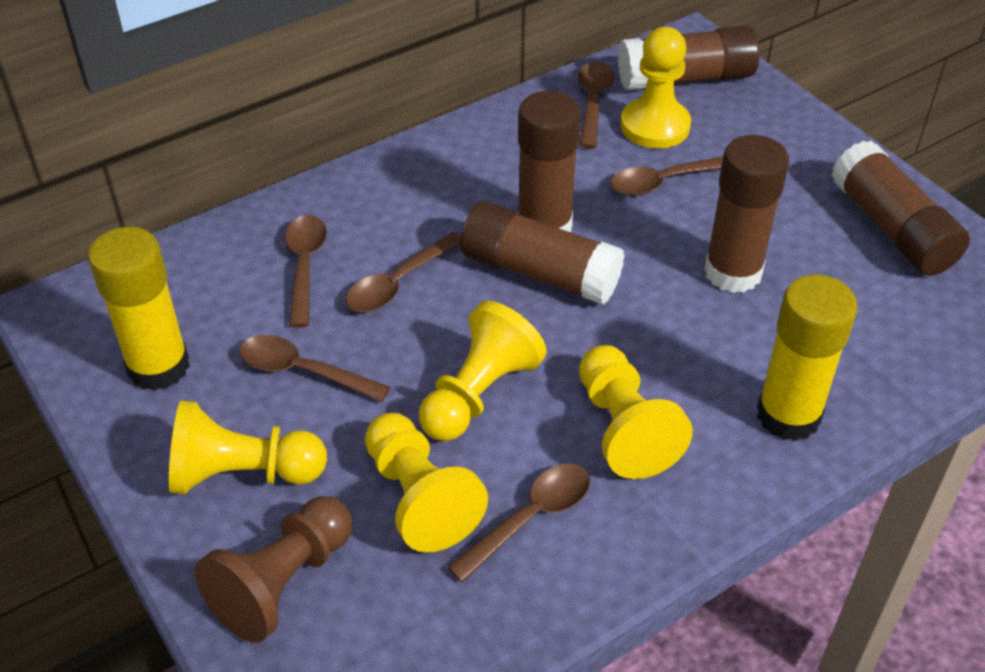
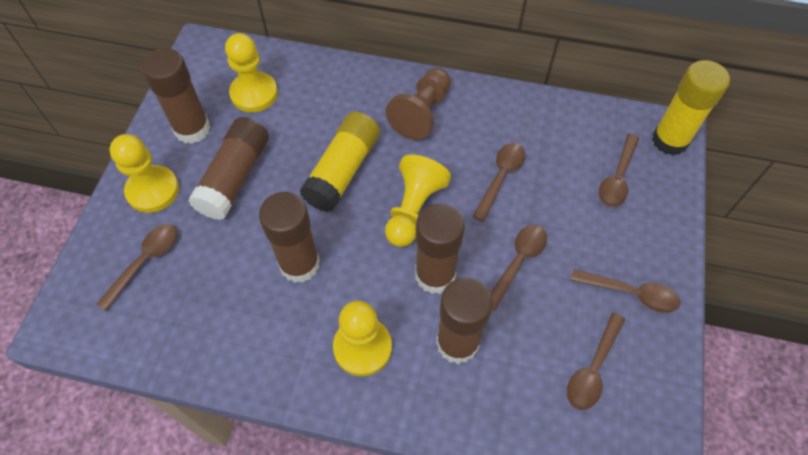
yellow pawn: 5 -> 4

